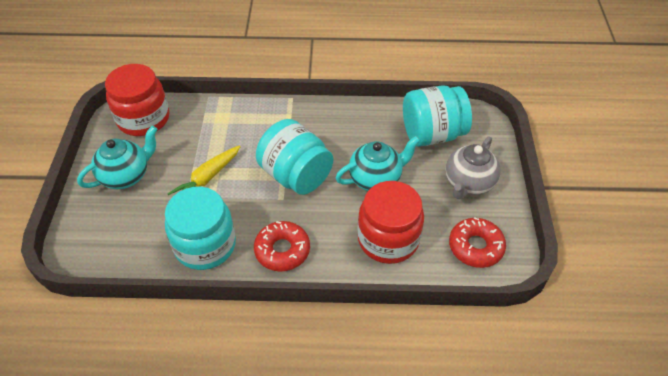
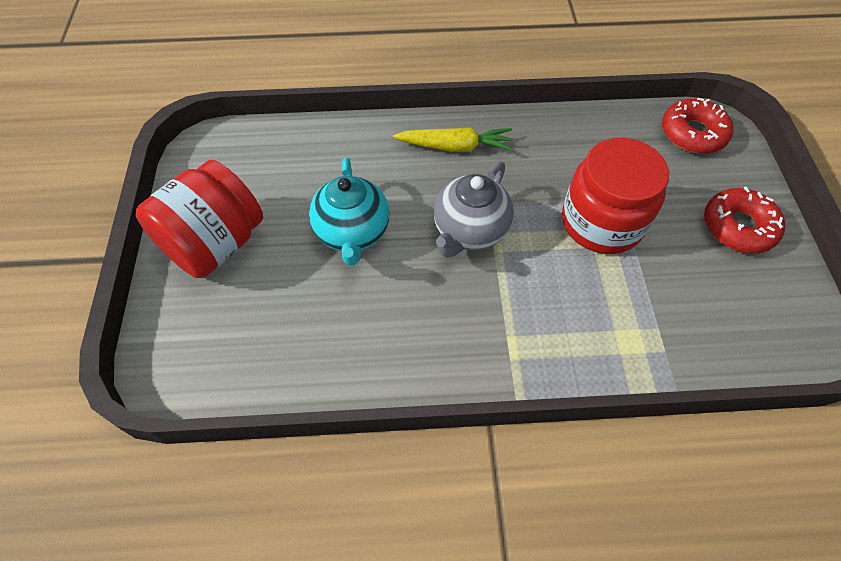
turquoise jar: 3 -> 0
turquoise teapot: 2 -> 1

